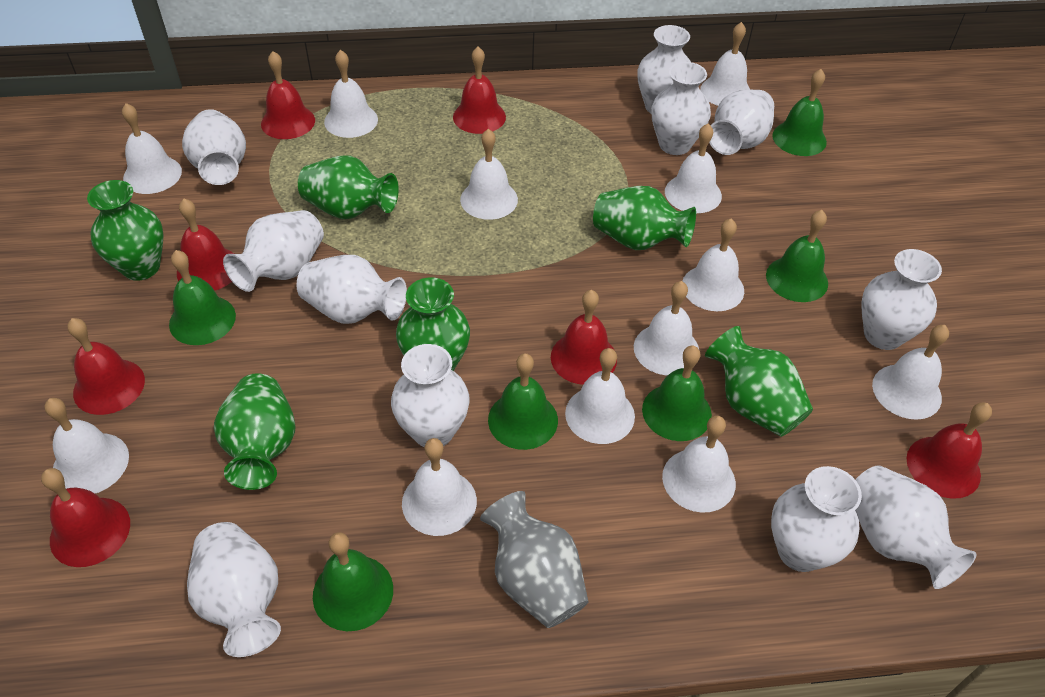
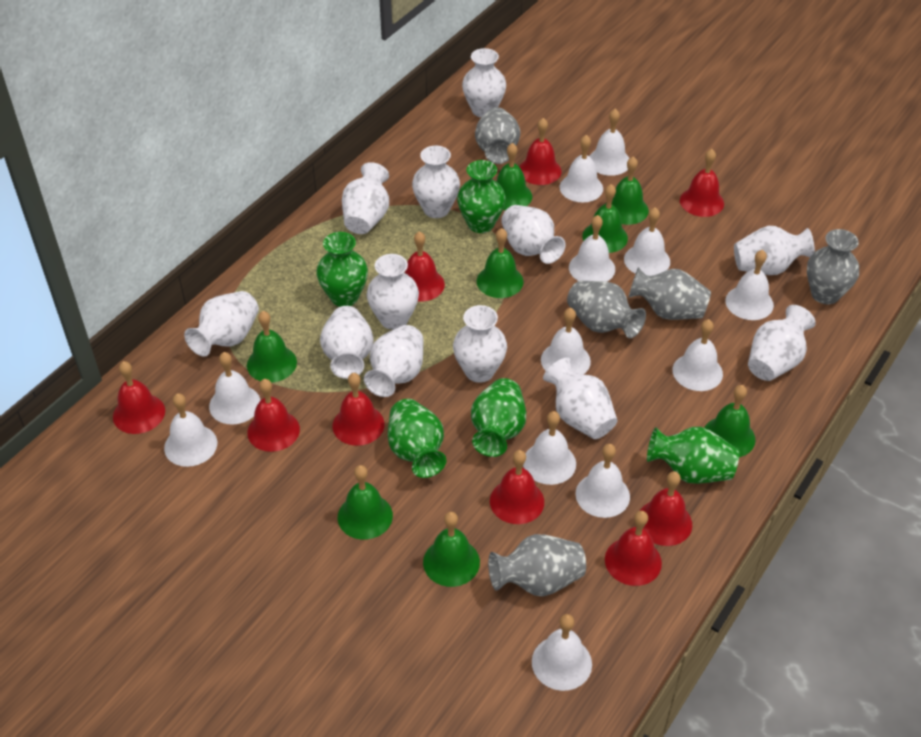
green bell: 6 -> 8
green vase: 6 -> 5
grey vase: 1 -> 5
red bell: 7 -> 9
white vase: 11 -> 12

